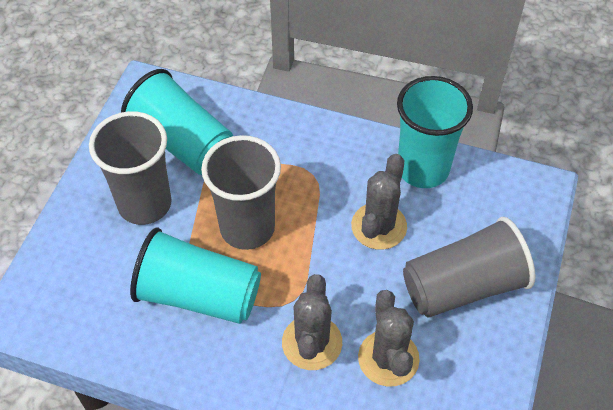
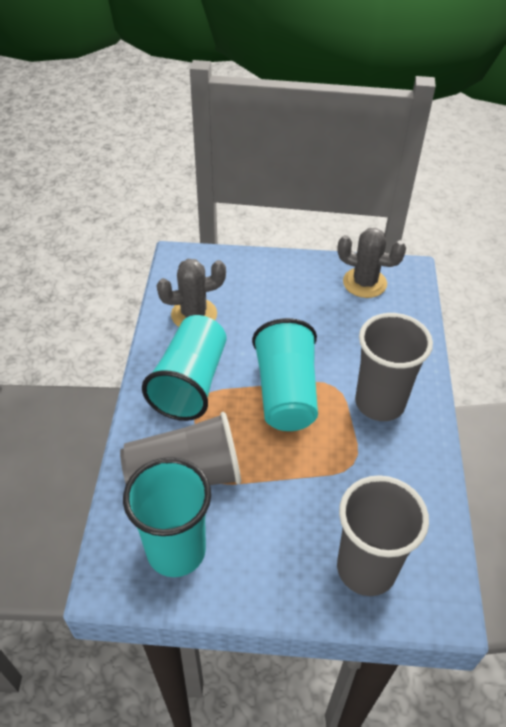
grey cactus: 3 -> 2

